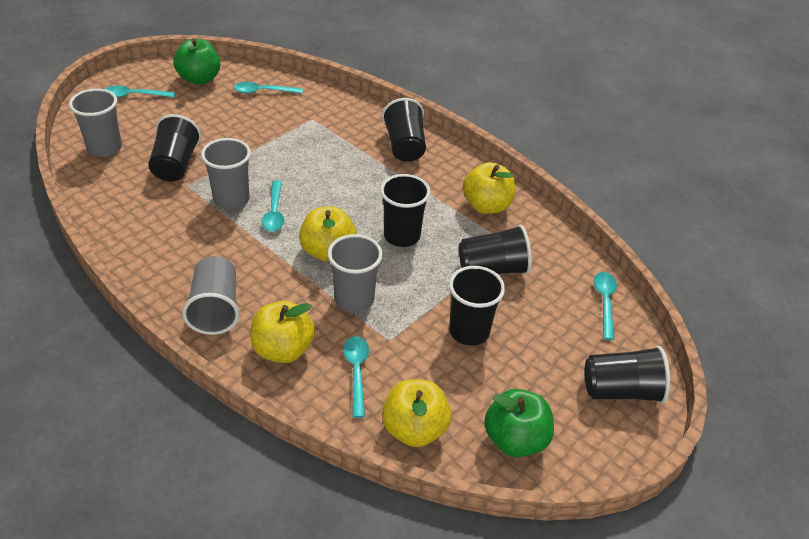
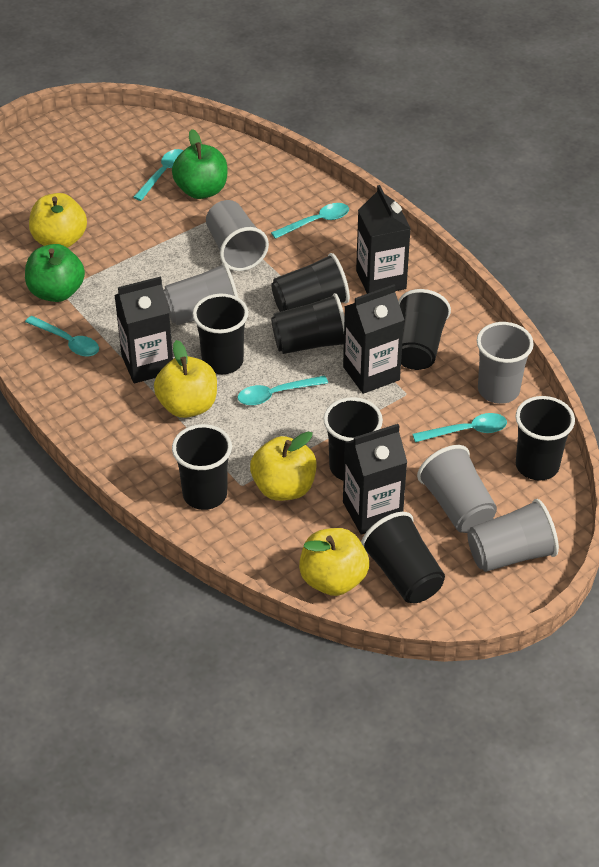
black carton: 0 -> 4
black cup: 6 -> 8
grey cup: 4 -> 5

